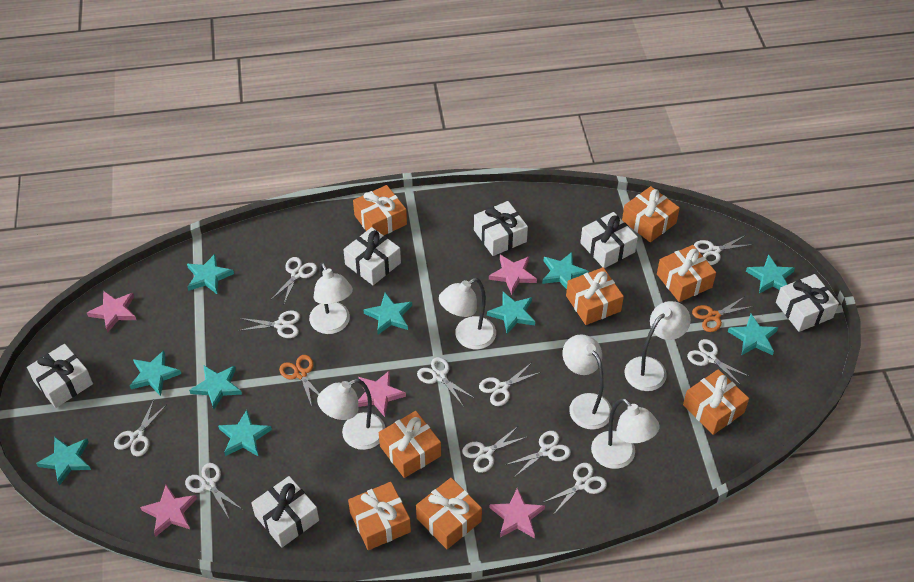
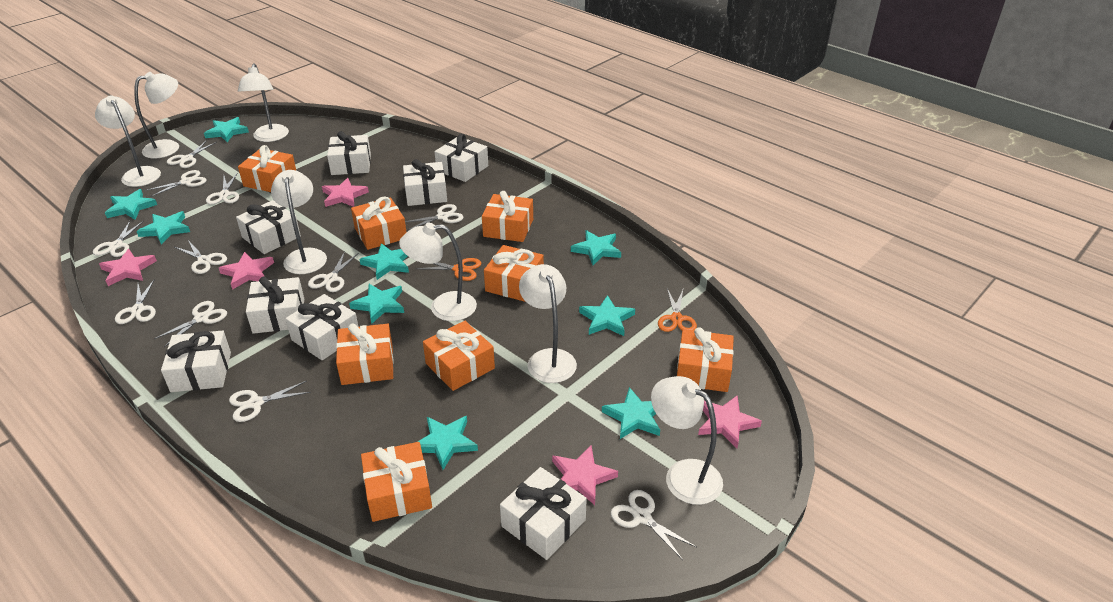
turquoise star: 10 -> 9
white gift: 6 -> 8
white lamp: 6 -> 7

